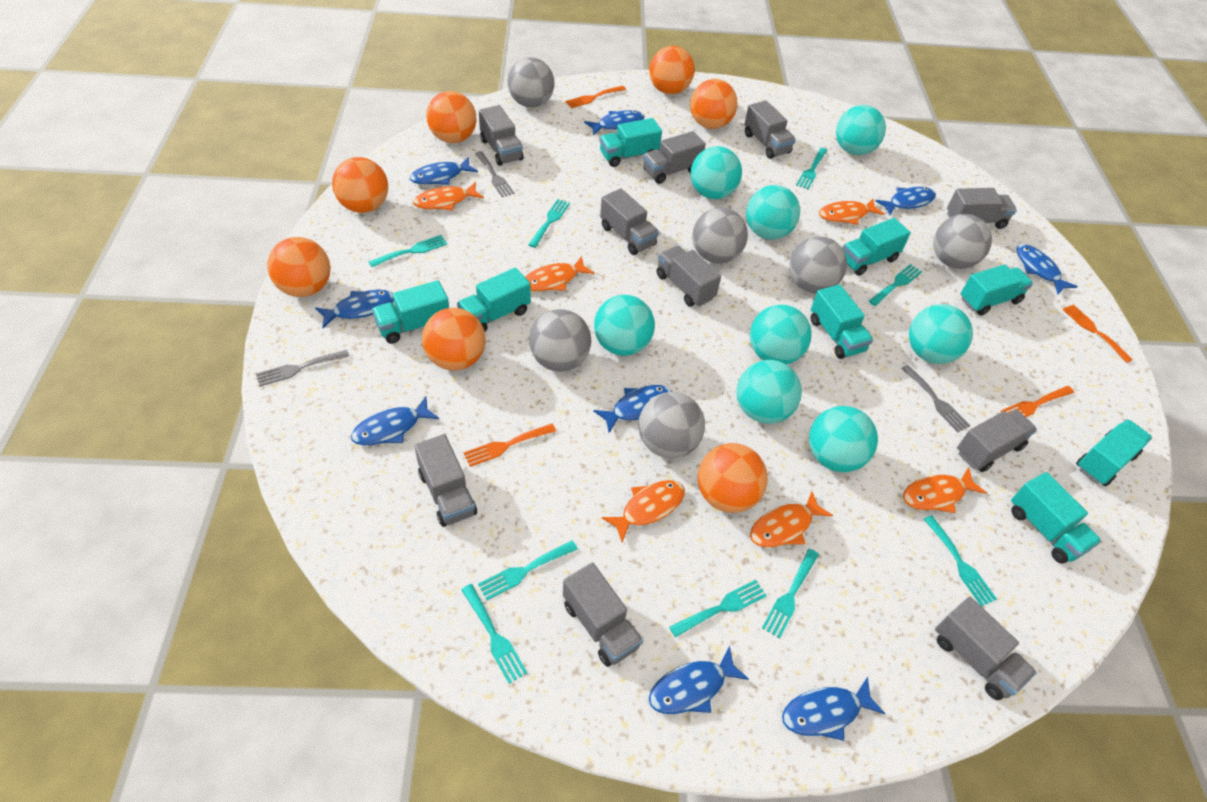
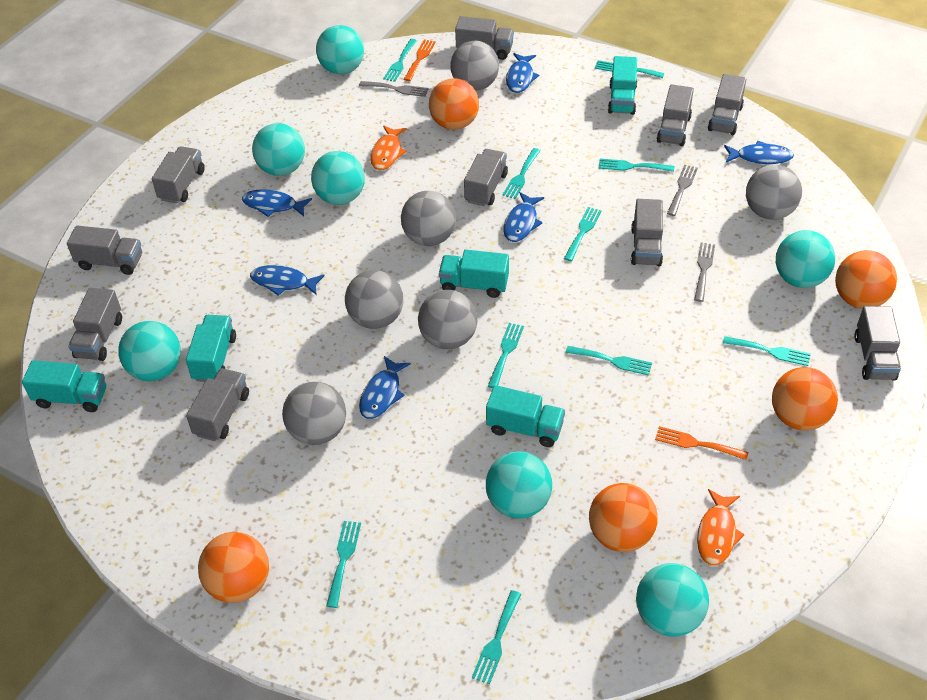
blue fish: 9 -> 6
orange ball: 7 -> 5
orange fish: 6 -> 2
orange fork: 4 -> 2
turquoise ball: 8 -> 7
turquoise fork: 9 -> 10
turquoise truck: 8 -> 5

